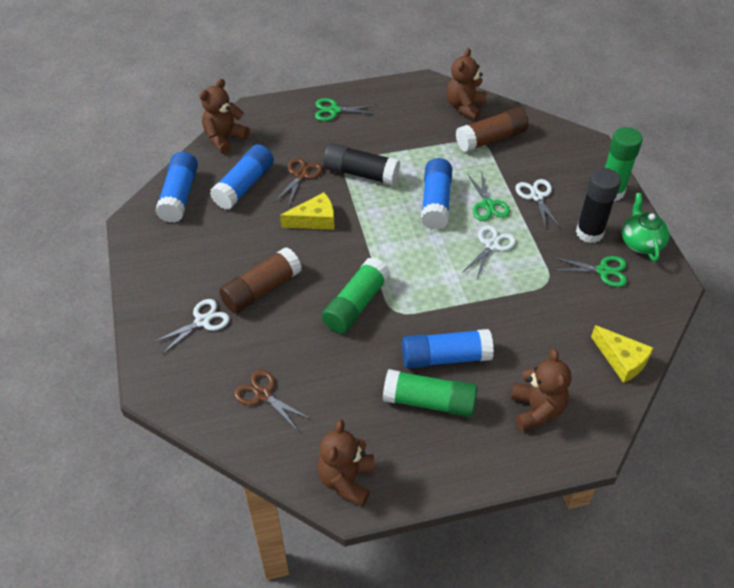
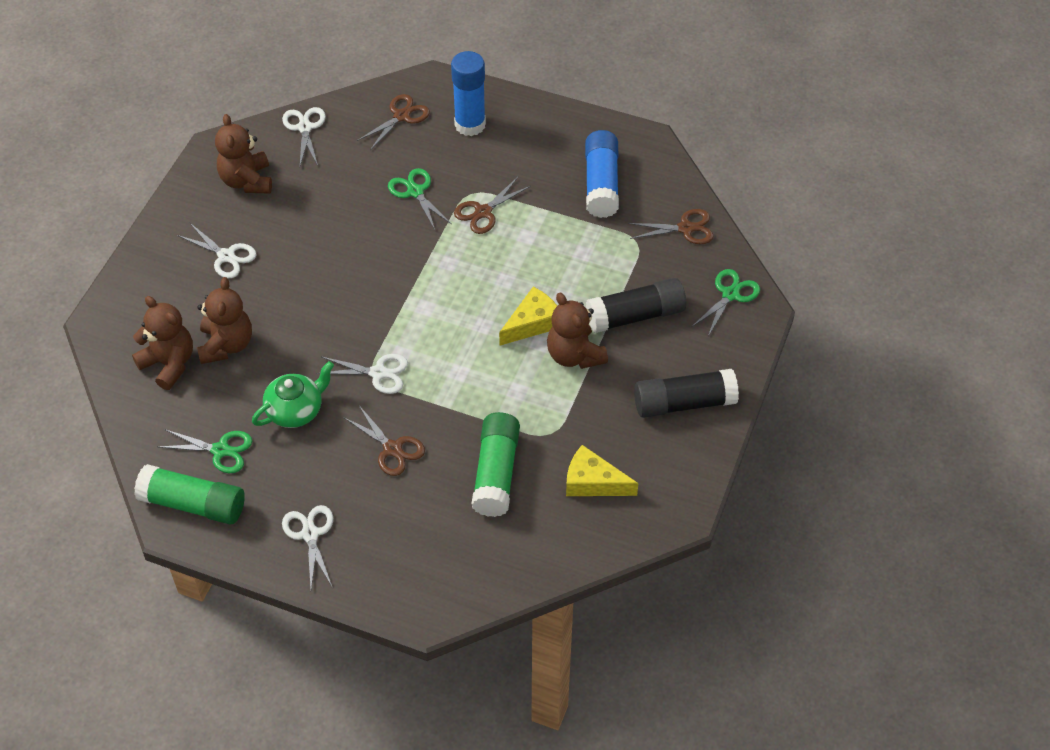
blue glue stick: 4 -> 2
brown glue stick: 2 -> 0
brown scissors: 2 -> 4
green glue stick: 3 -> 2
white scissors: 3 -> 4

